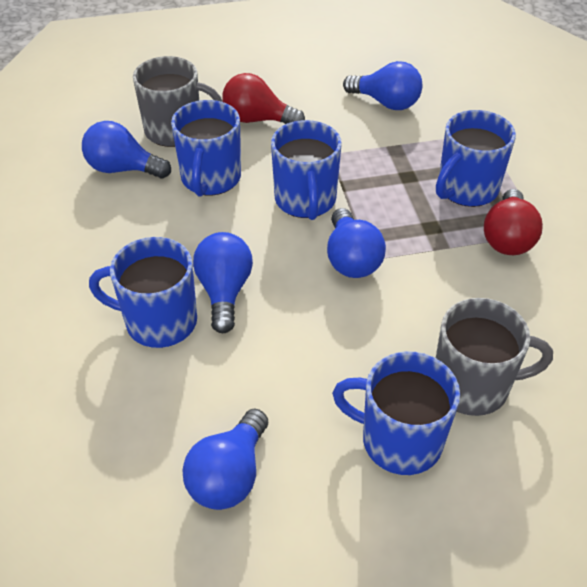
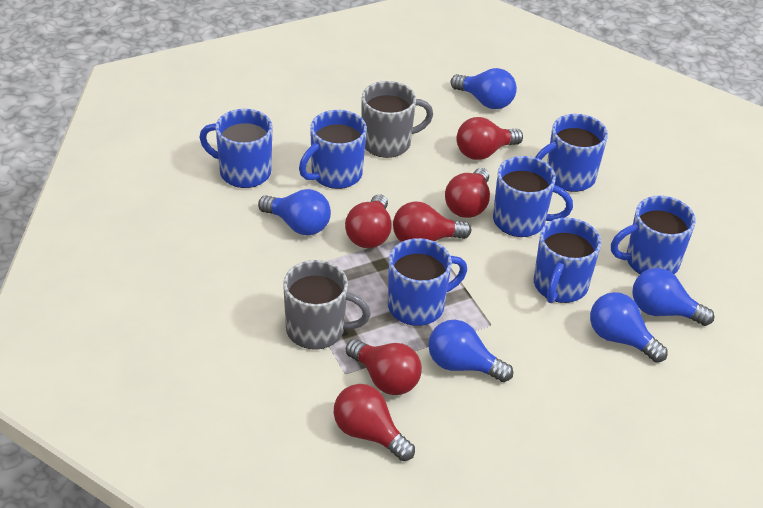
blue mug: 5 -> 7
red light bulb: 2 -> 6

